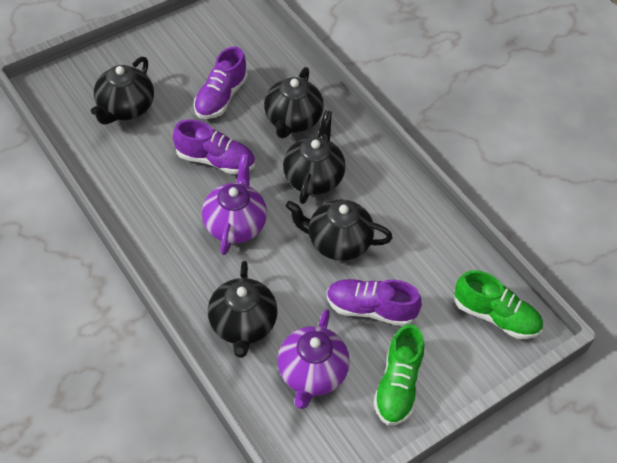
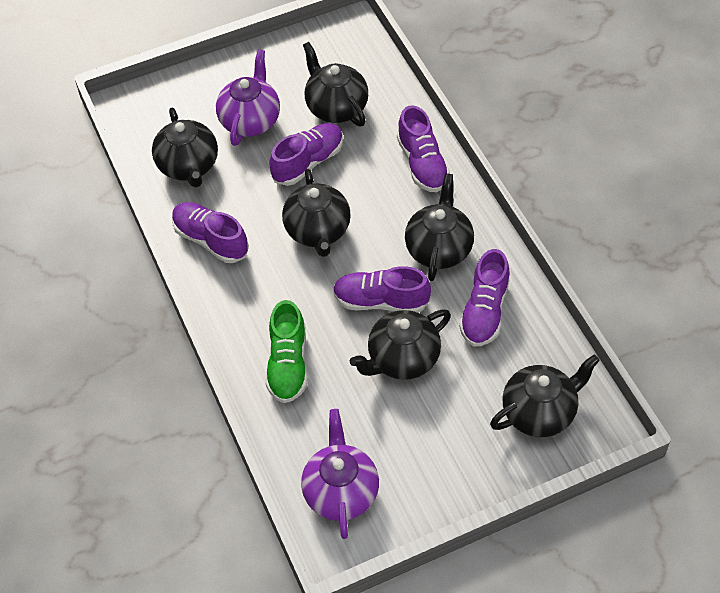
black teapot: 5 -> 6
green shoe: 2 -> 1
purple shoe: 3 -> 5

